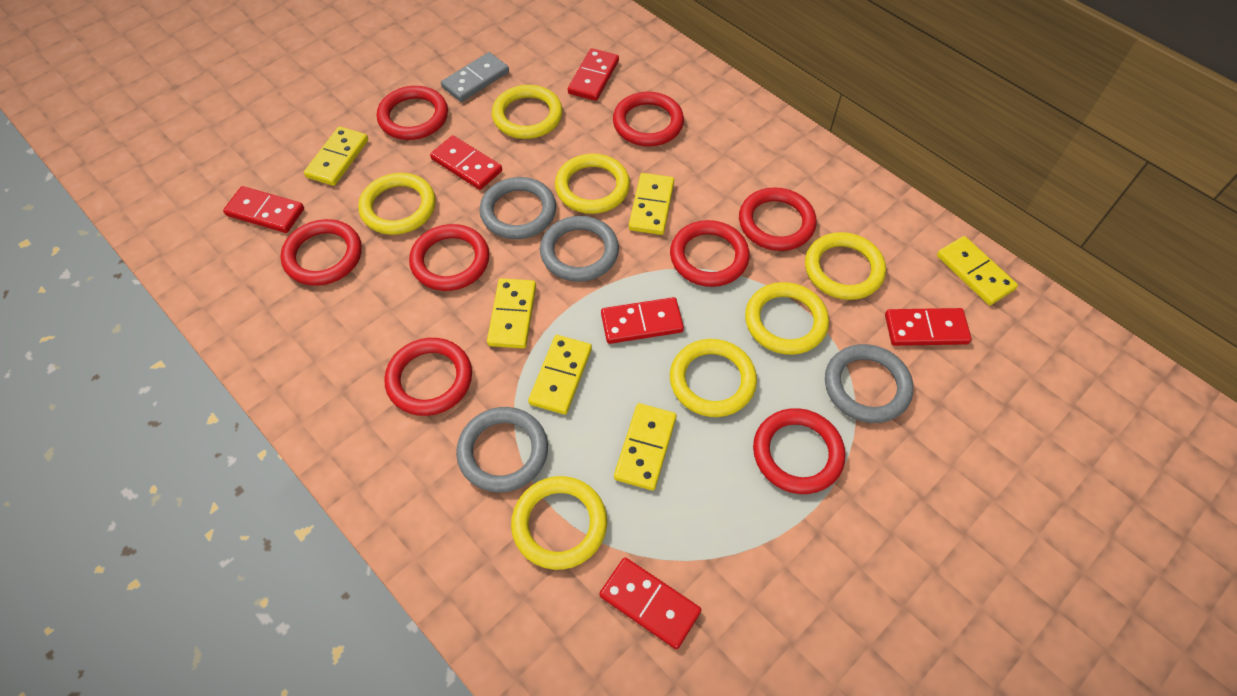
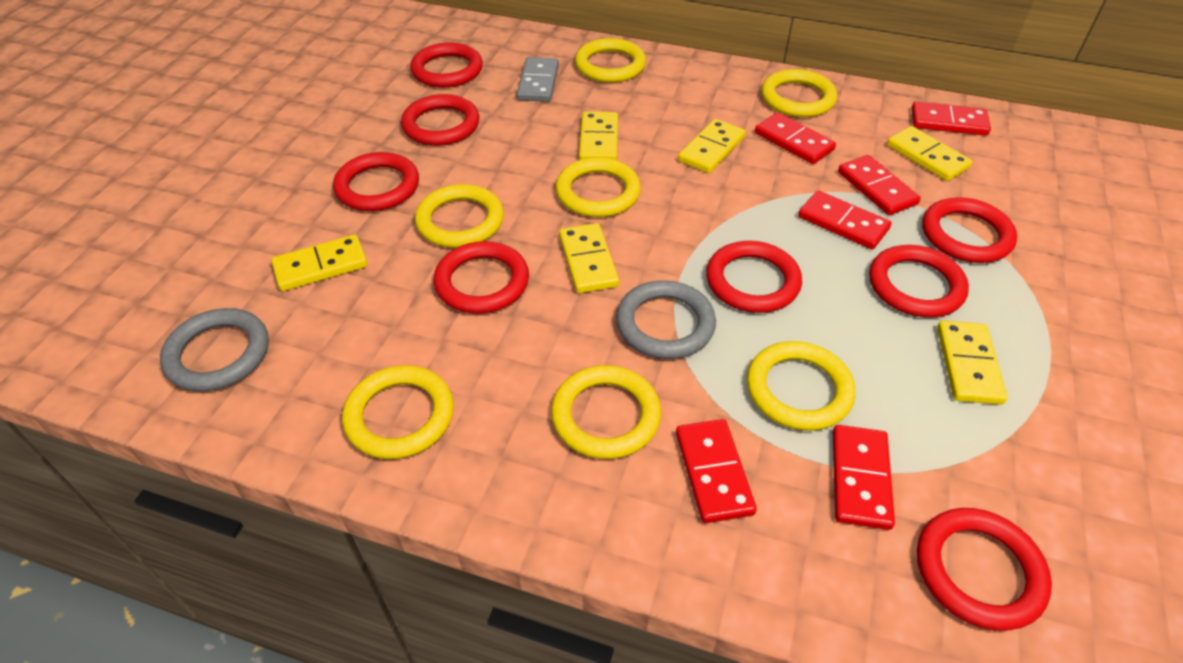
grey ring: 4 -> 2

